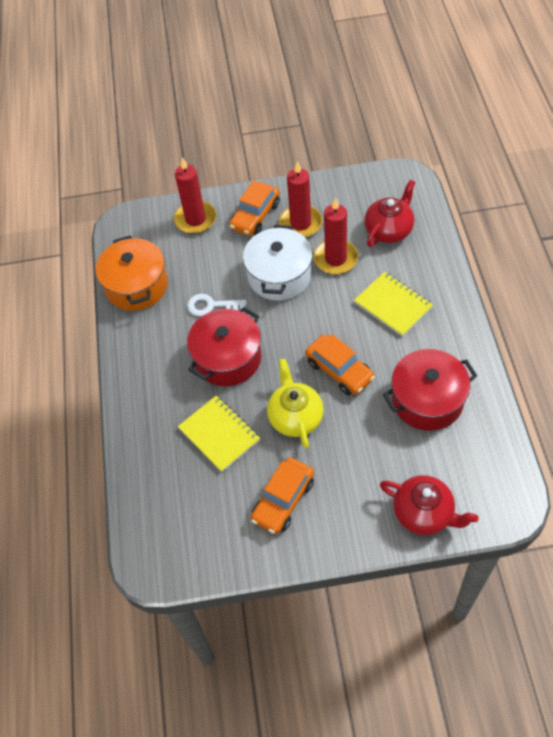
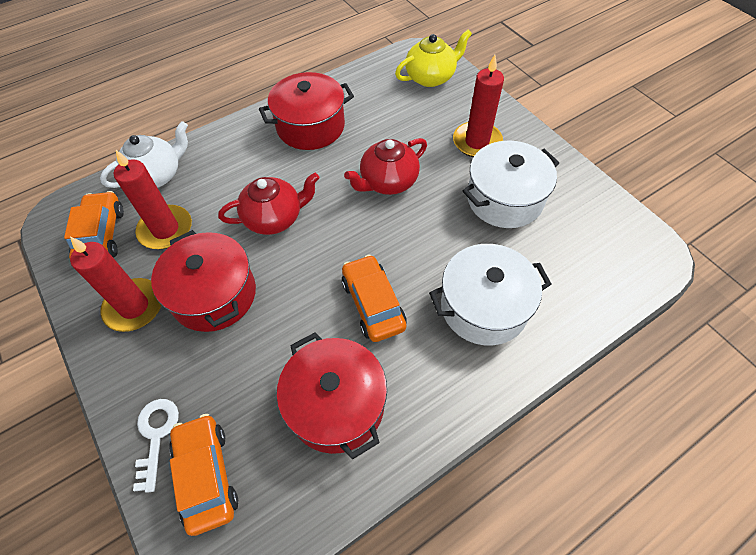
orange pot: 1 -> 0
red pot: 2 -> 3
white pot: 1 -> 2
white teapot: 0 -> 1
yellow notebook: 2 -> 0

